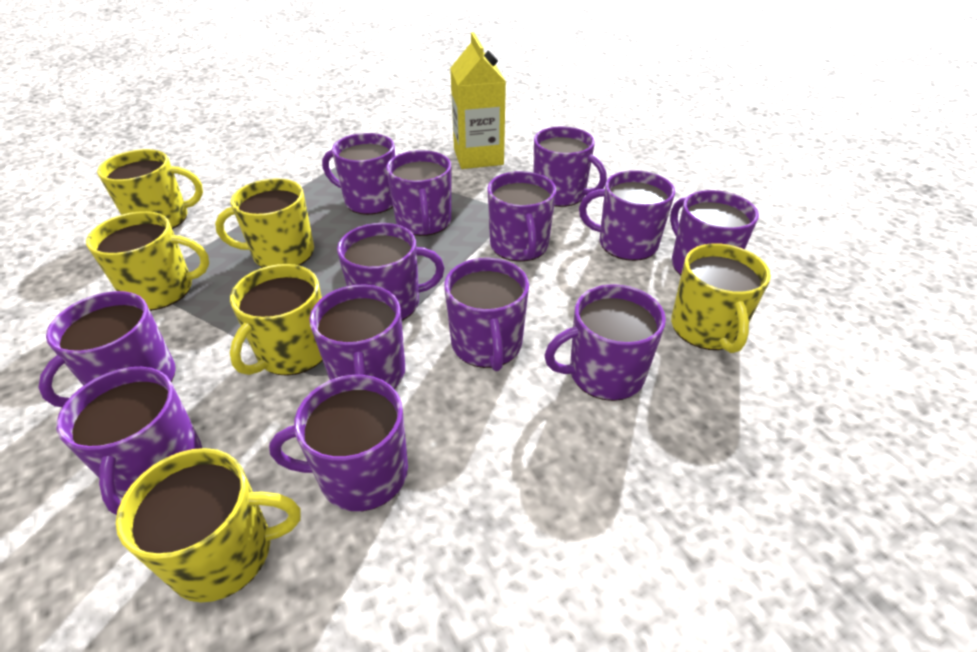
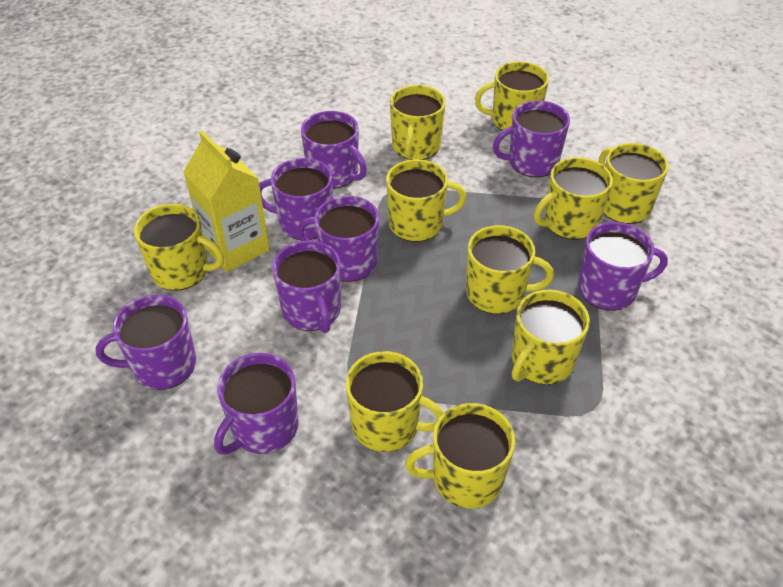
purple mug: 13 -> 8
yellow mug: 6 -> 10

